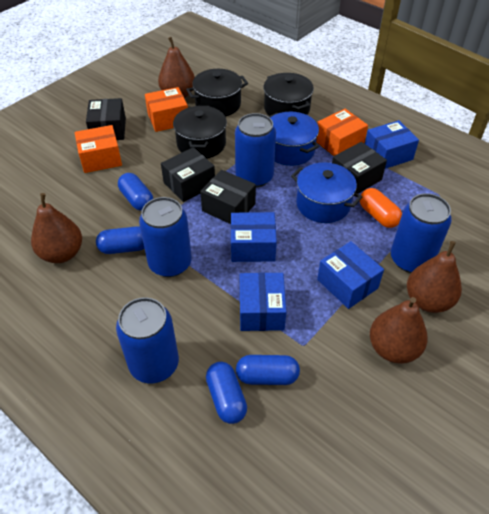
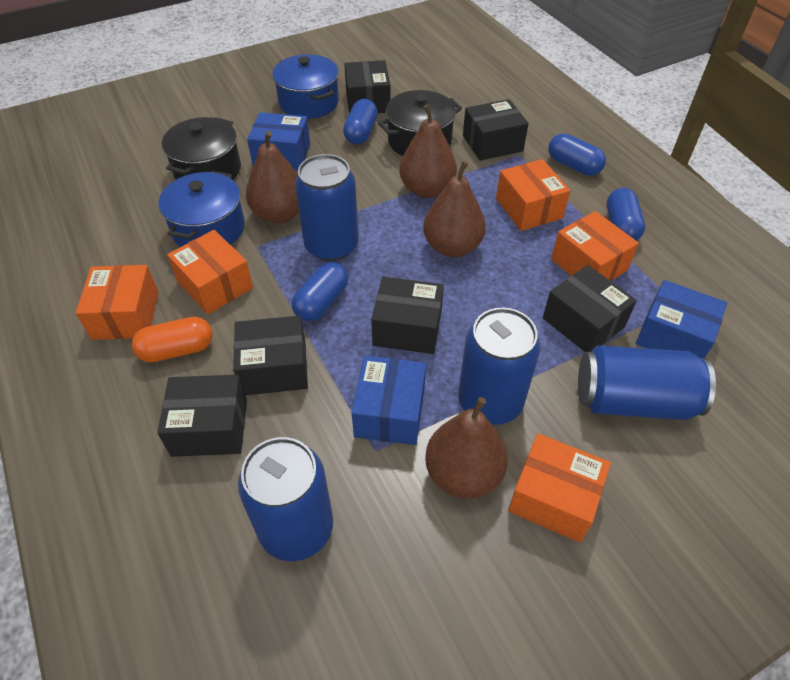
black box: 4 -> 6
black pot: 3 -> 2
blue box: 4 -> 3
orange box: 3 -> 5

